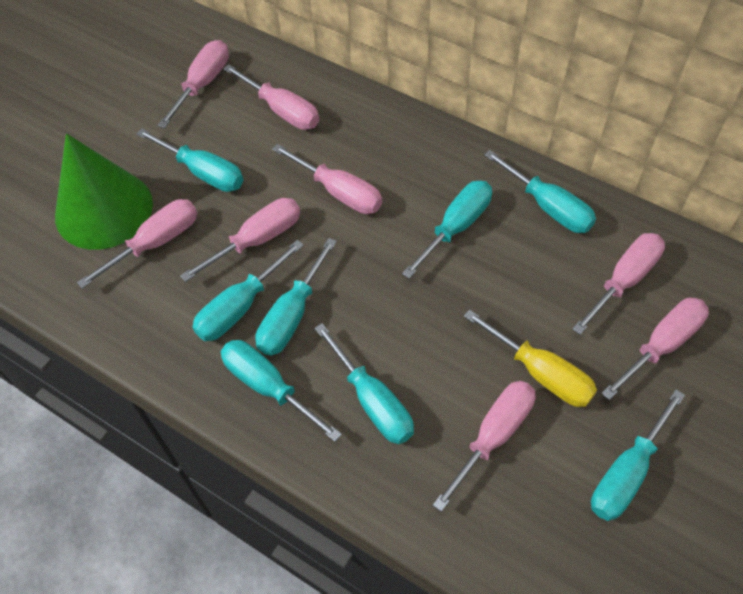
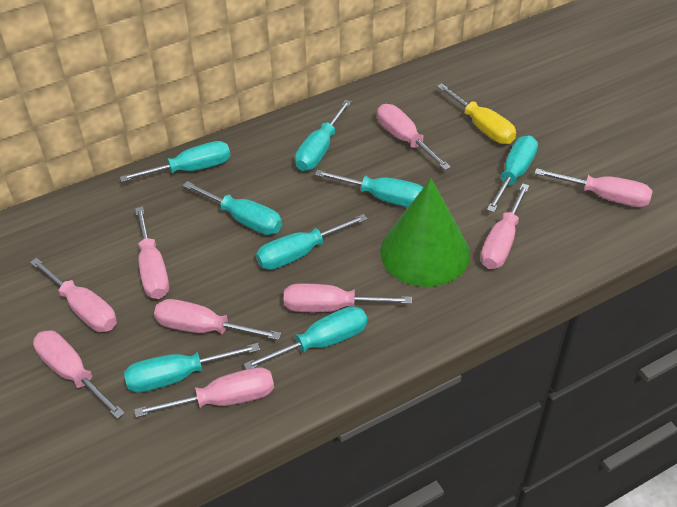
pink screwdriver: 8 -> 9

